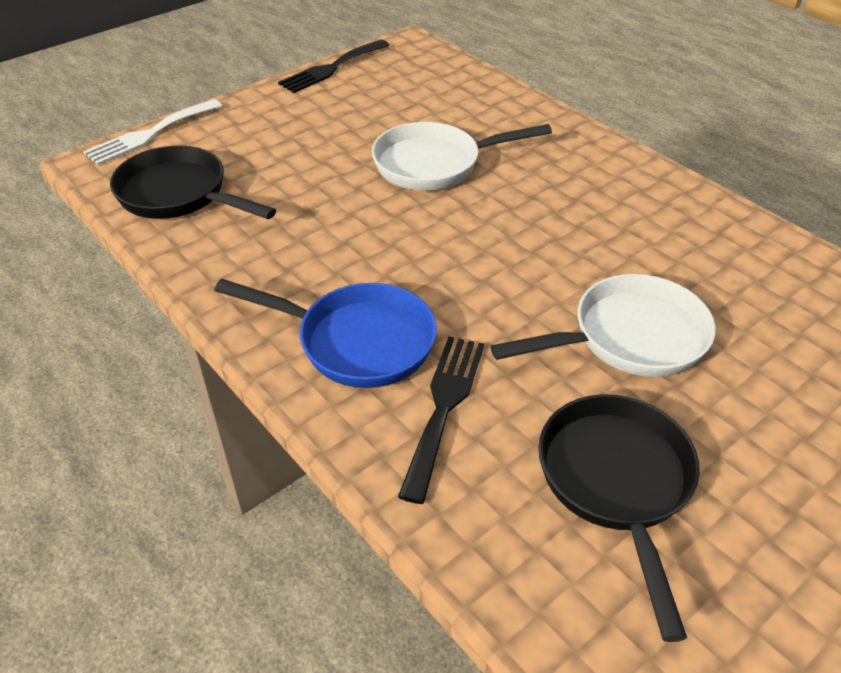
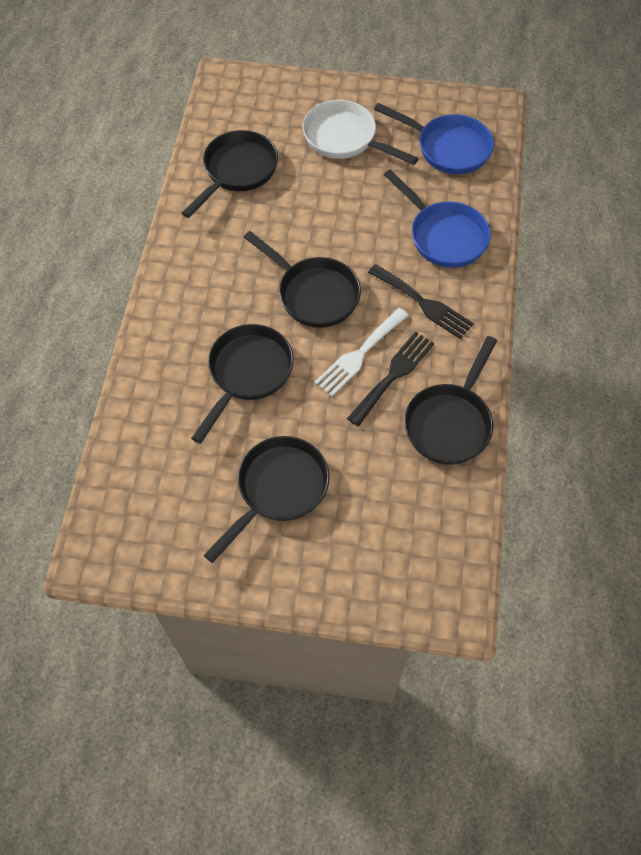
black pan: 2 -> 5
blue pan: 1 -> 2
white pan: 2 -> 1

